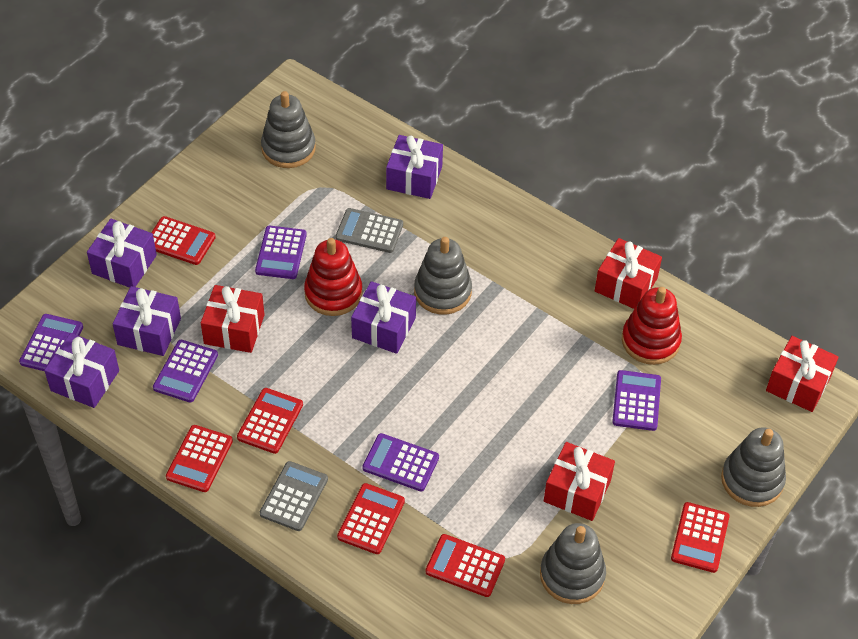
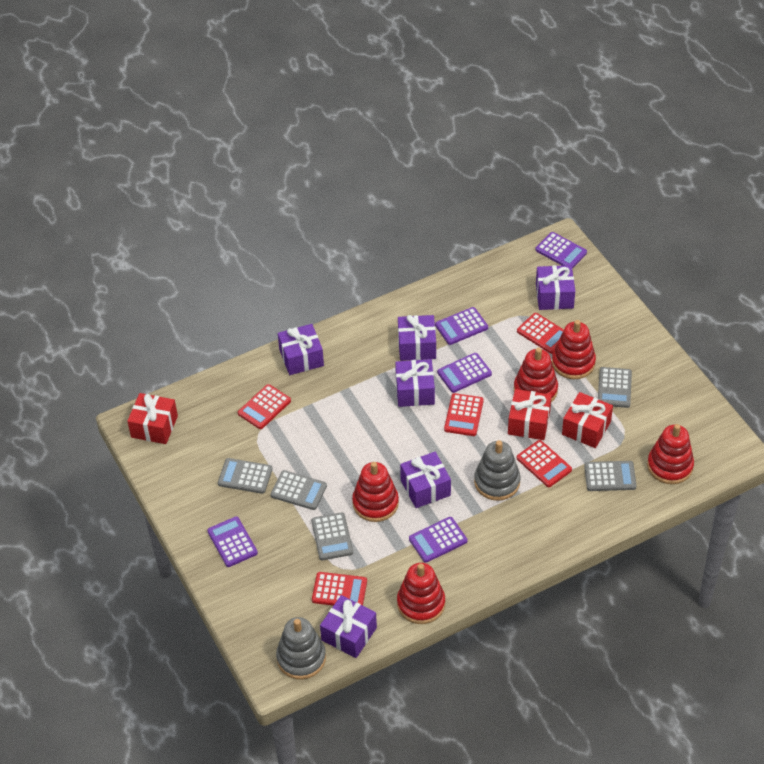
grey calculator: 2 -> 5
grey stacking toy: 4 -> 2
purple gift: 5 -> 6
red calculator: 6 -> 5
red gift: 4 -> 3
red stacking toy: 2 -> 5

